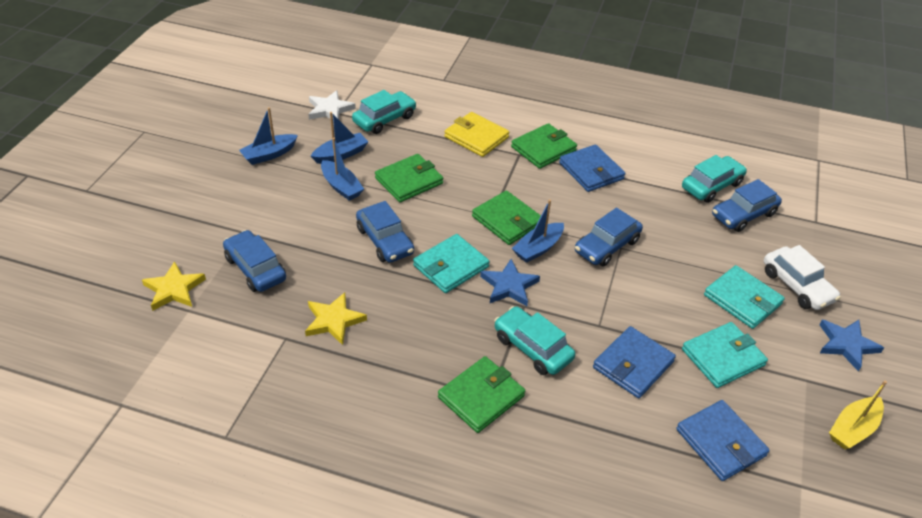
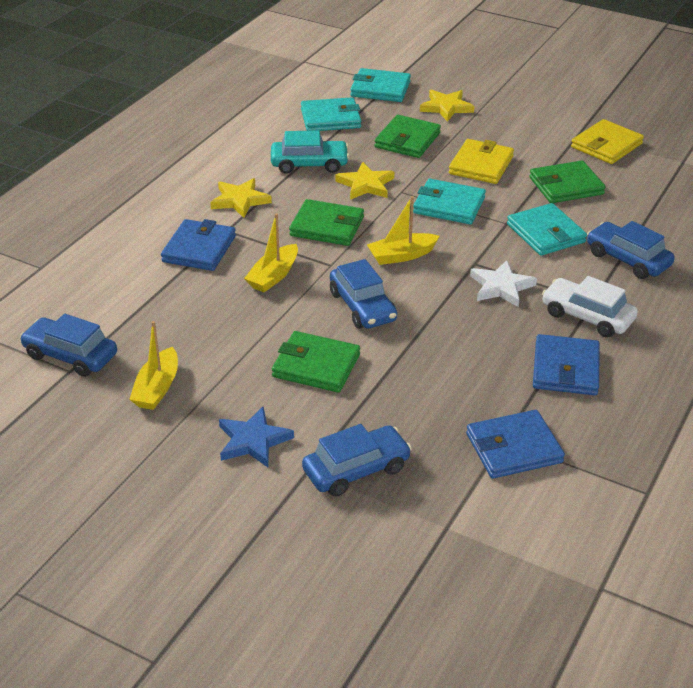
blue boat: 4 -> 0
blue star: 2 -> 1
turquoise car: 3 -> 1
turquoise wallet: 3 -> 4
yellow boat: 1 -> 3
yellow star: 2 -> 3
yellow wallet: 1 -> 2

